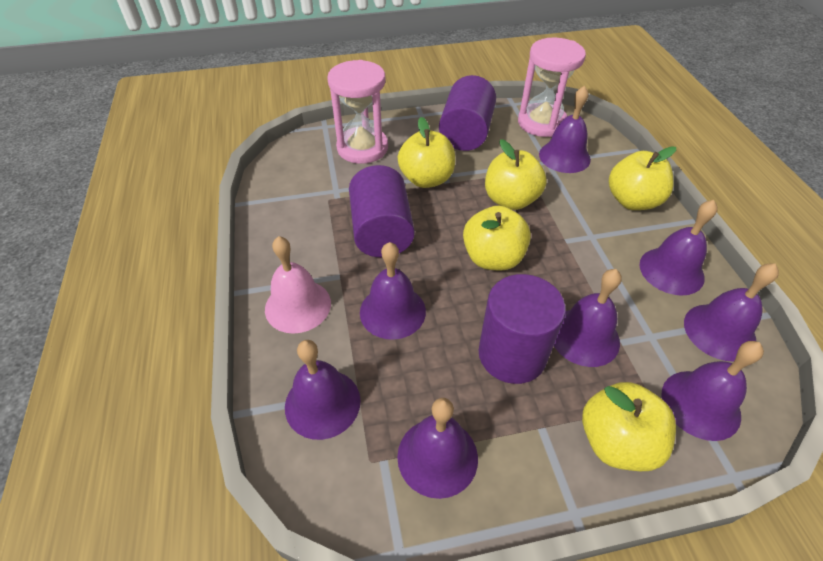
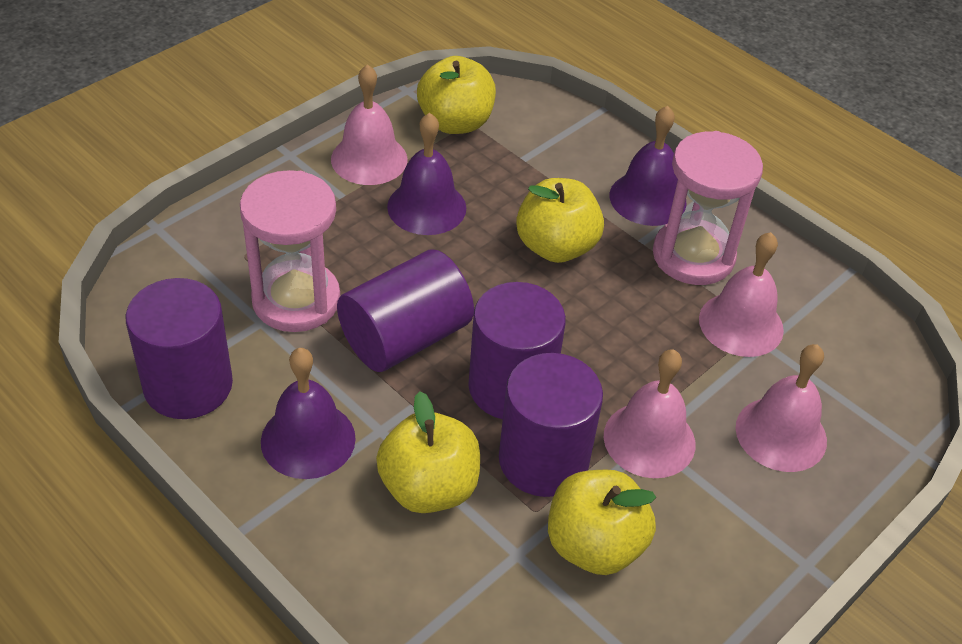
pink bell: 1 -> 4
purple bell: 8 -> 3
purple cylinder: 3 -> 4
yellow apple: 5 -> 4

